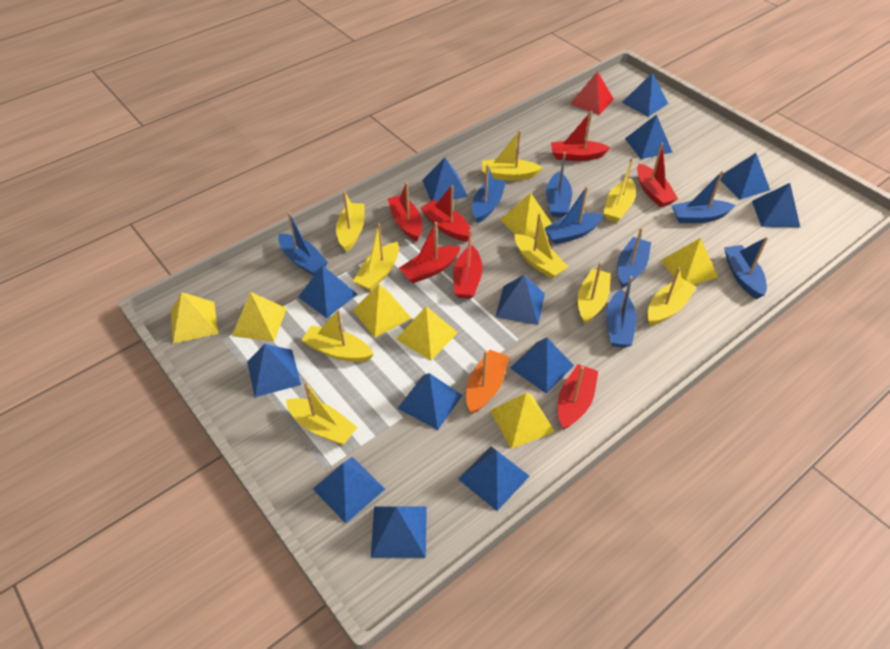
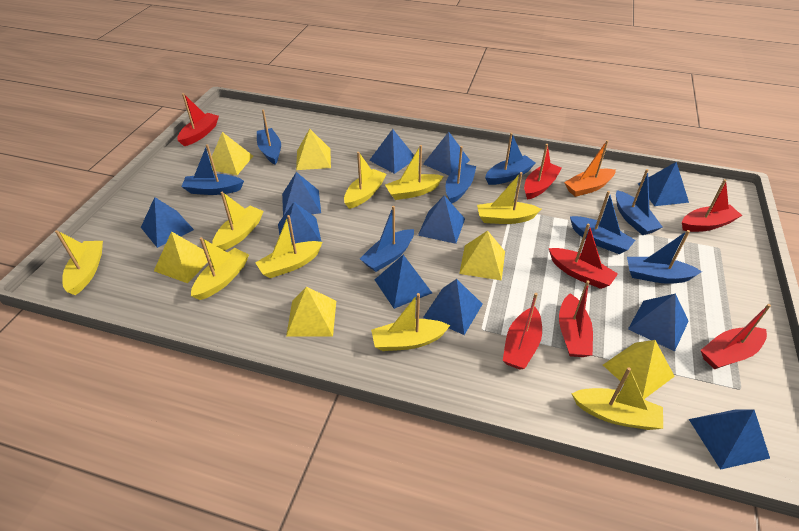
blue pyramid: 13 -> 11
red pyramid: 1 -> 0
yellow pyramid: 7 -> 6

